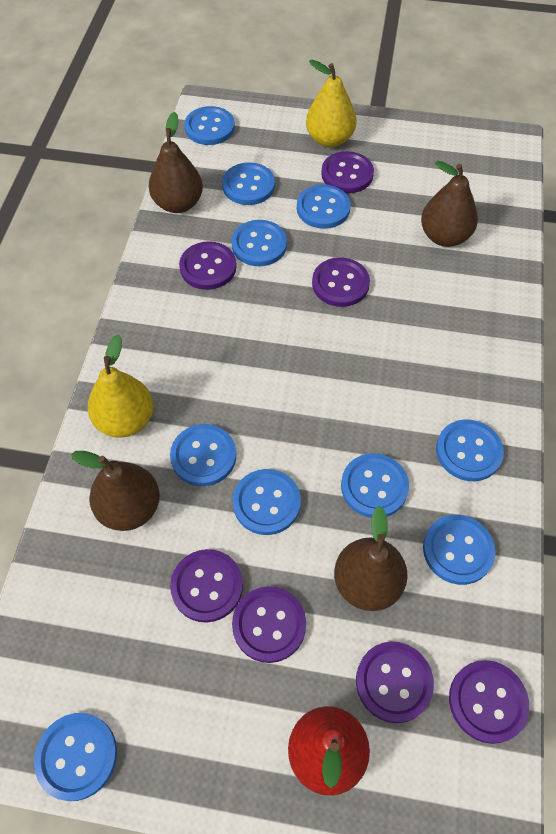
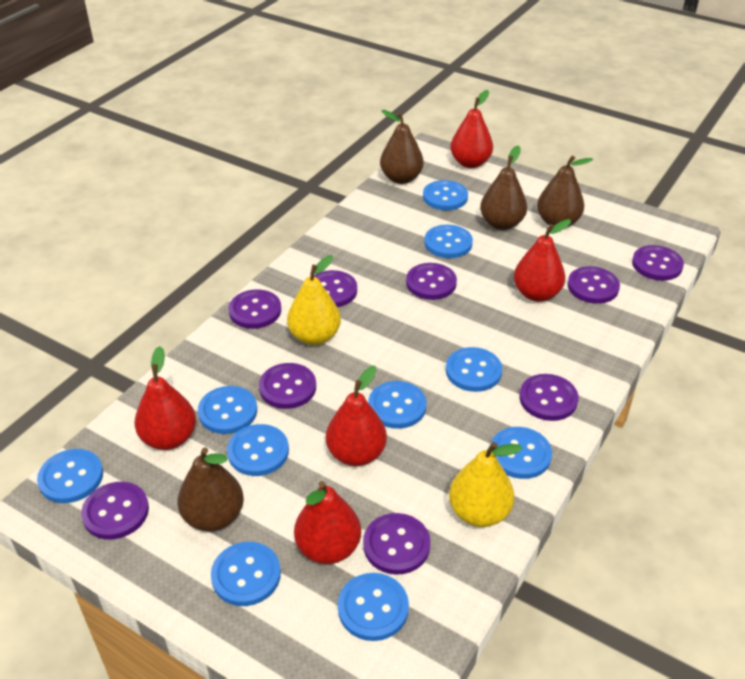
purple button: 7 -> 9
red pear: 1 -> 5

